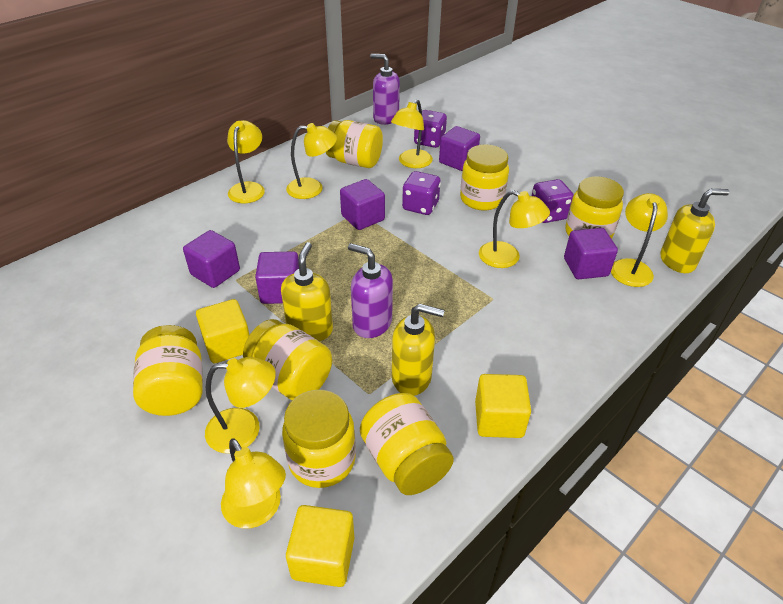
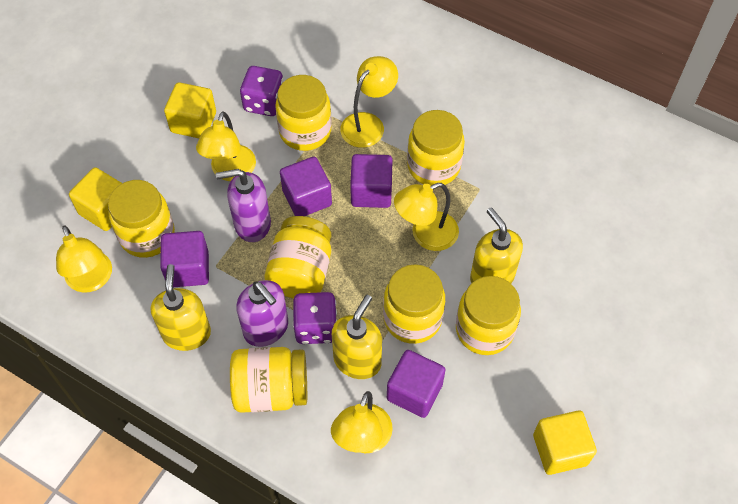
purple cube: 5 -> 4
purple dice: 3 -> 2
yellow lamp: 7 -> 5

